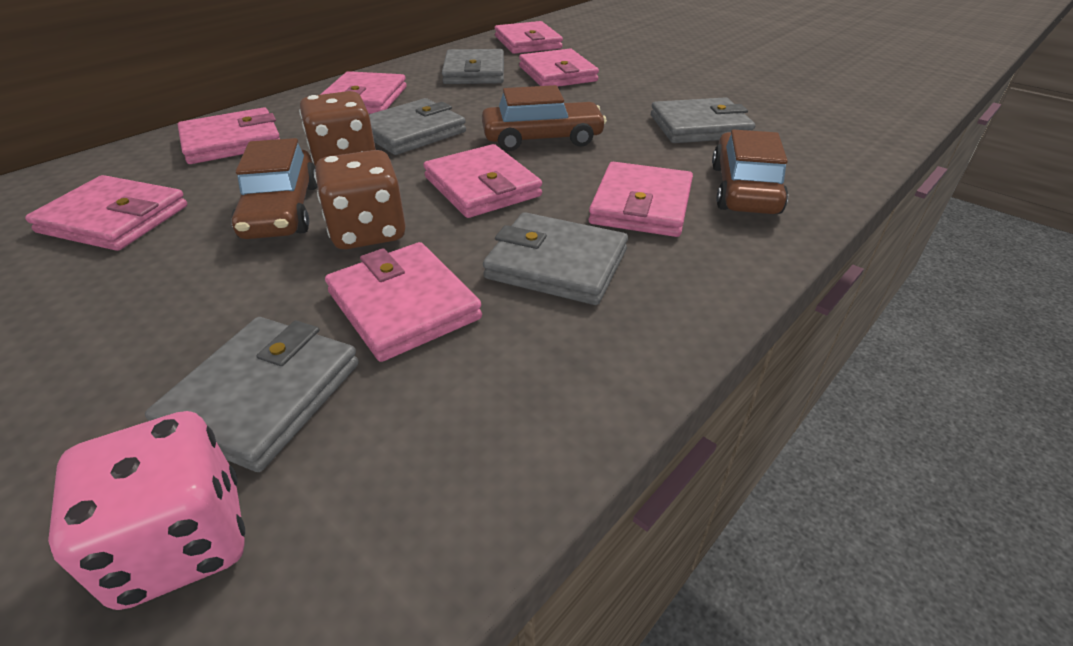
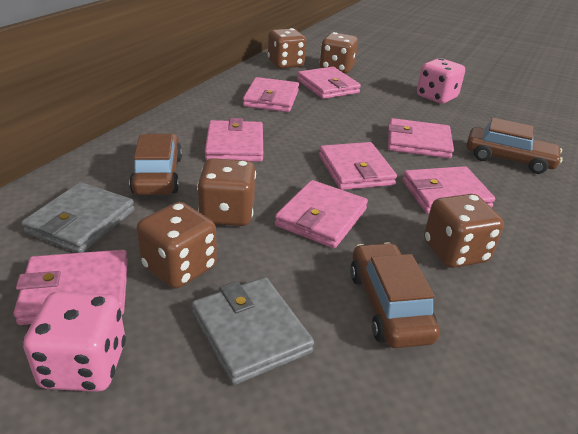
brown dice: 2 -> 5
grey wallet: 5 -> 2
pink dice: 1 -> 2

